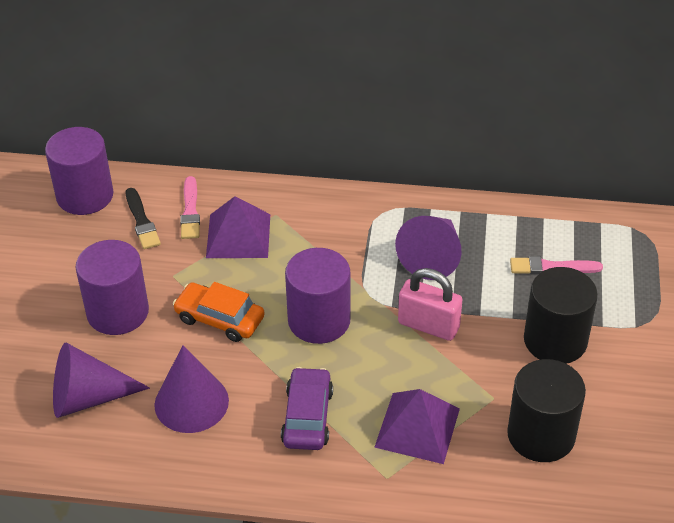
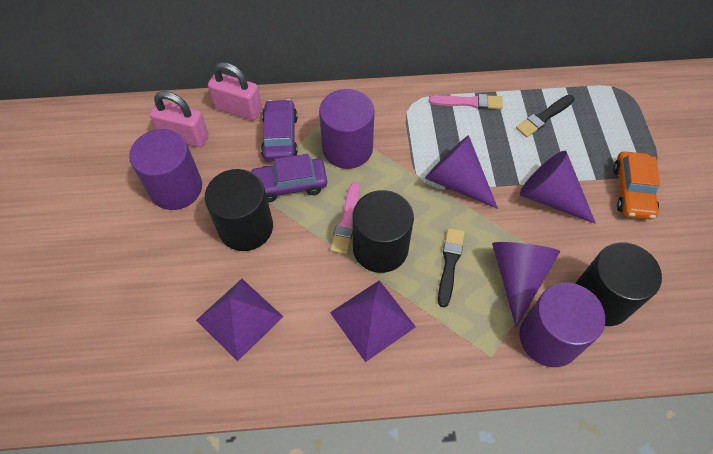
black brush: 1 -> 2
black cylinder: 2 -> 3
pink padlock: 1 -> 2
purple car: 1 -> 2

